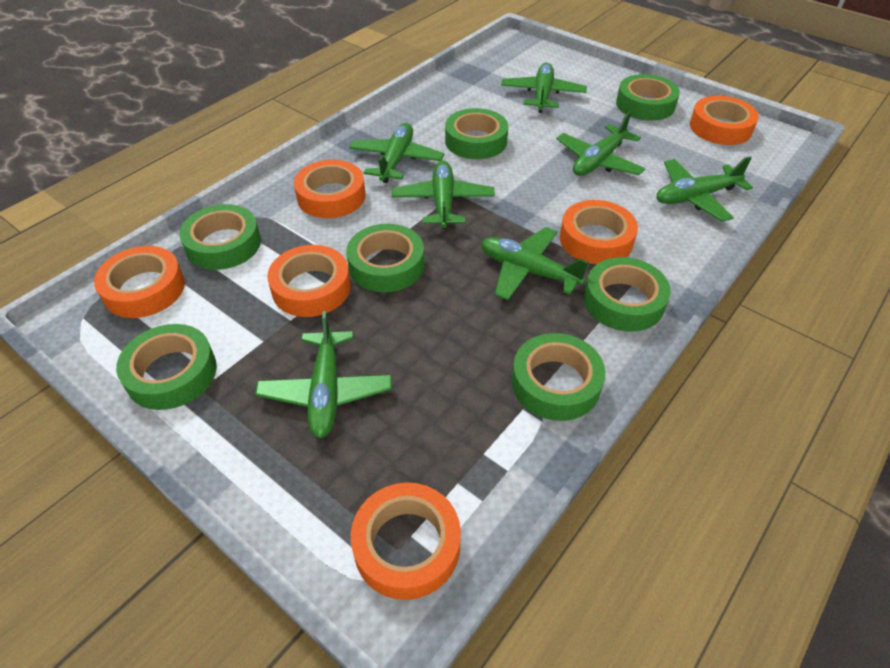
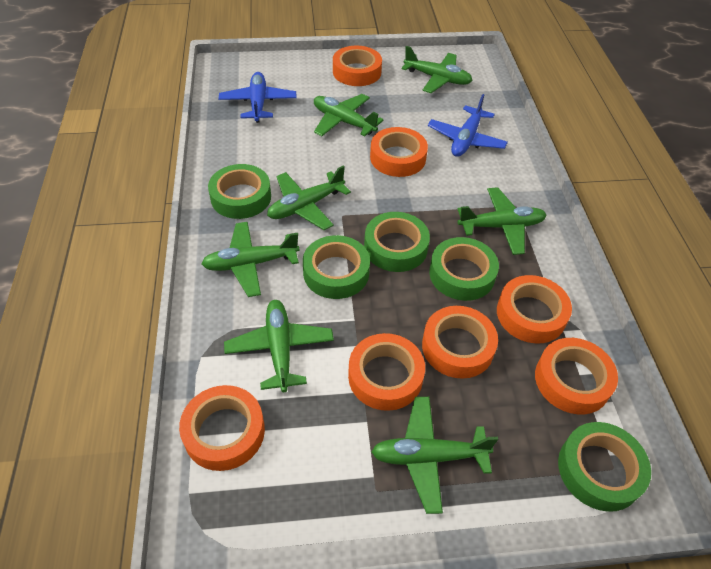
blue plane: 0 -> 2
green tape: 7 -> 5
orange tape: 6 -> 7

